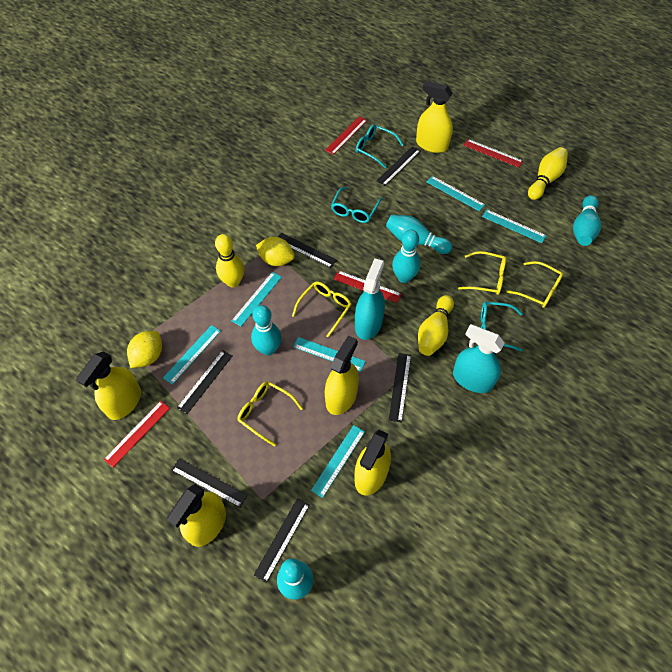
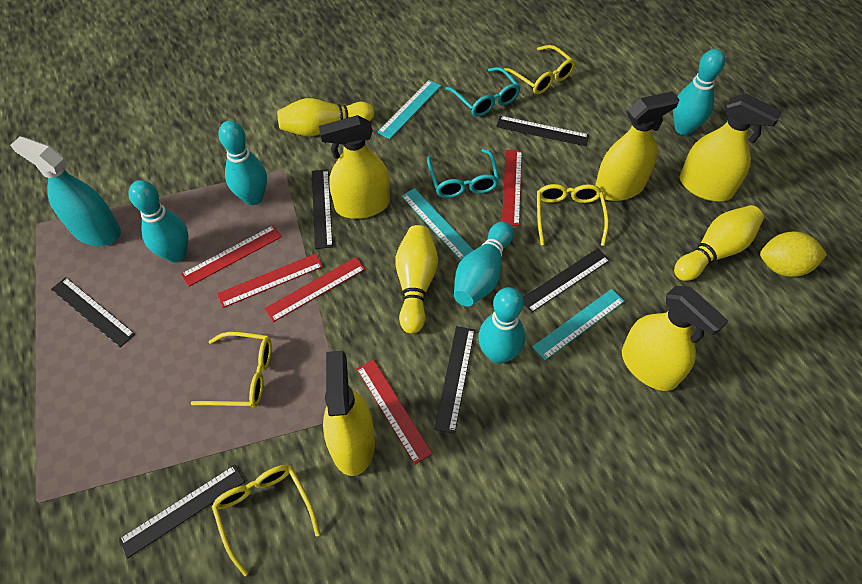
red ruler: 4 -> 5
turquoise glasses: 3 -> 2
turquoise ruler: 6 -> 3
turquoise spray bottle: 2 -> 1
yellow lemon: 2 -> 1

